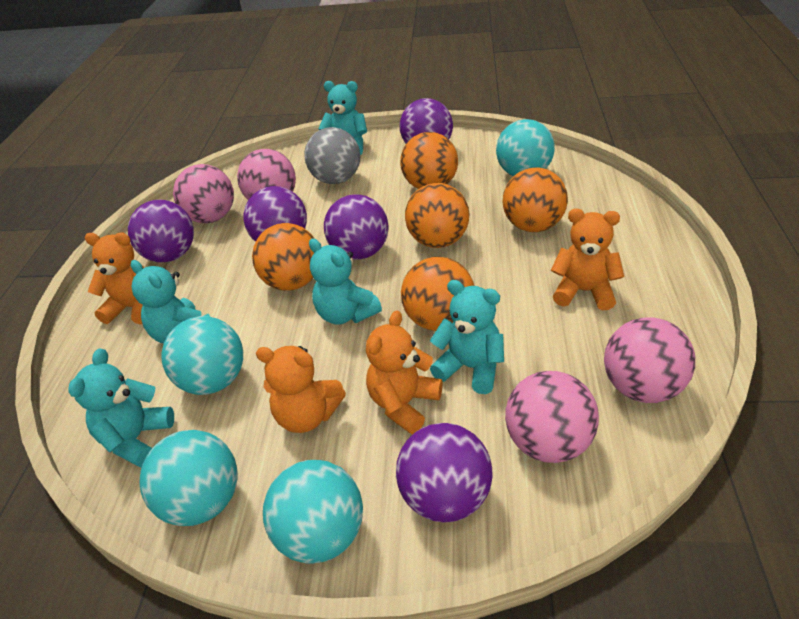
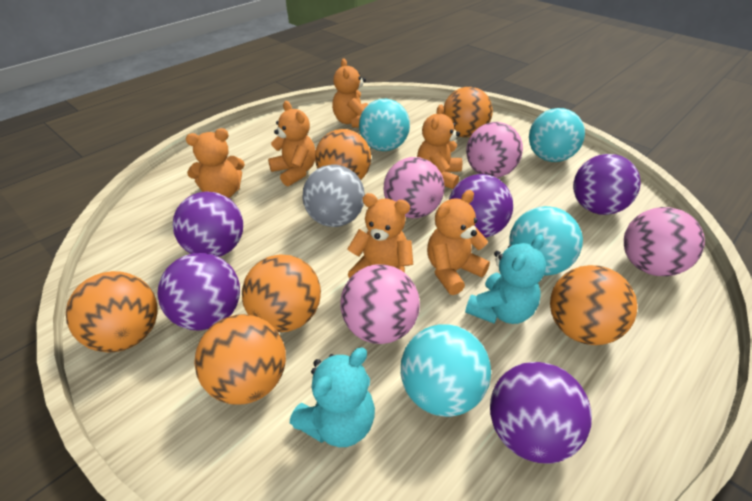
orange ball: 5 -> 6
orange teddy bear: 4 -> 6
turquoise teddy bear: 5 -> 2

